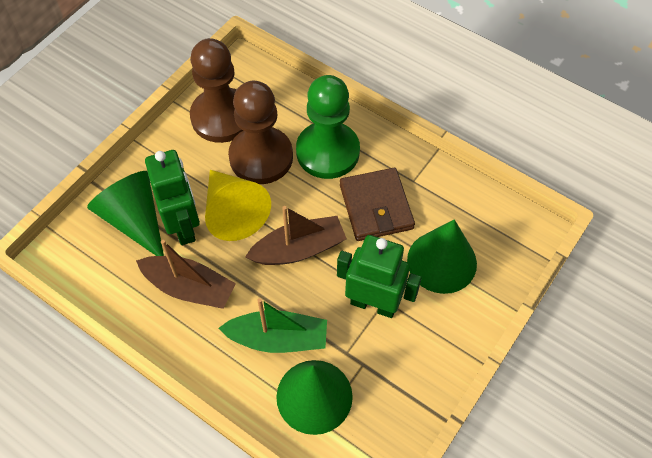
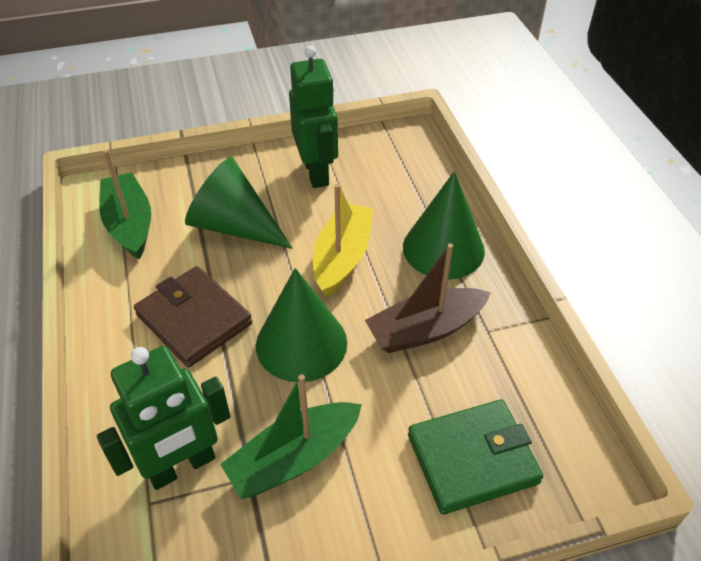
brown boat: 2 -> 1
brown pawn: 2 -> 0
green boat: 1 -> 2
green pawn: 1 -> 0
green wallet: 0 -> 1
yellow boat: 0 -> 1
yellow cone: 1 -> 0

